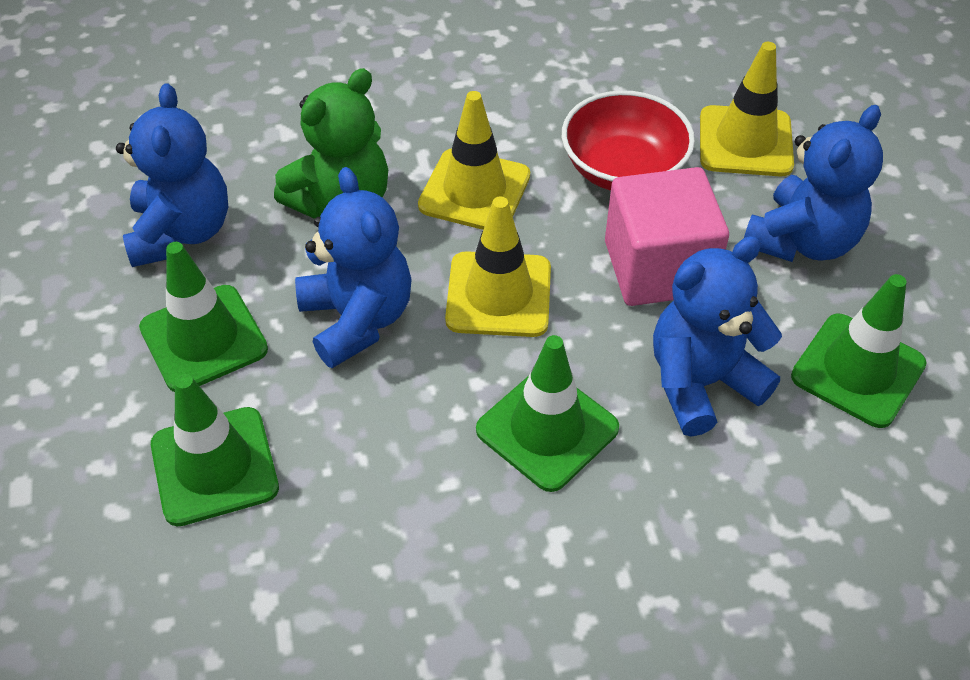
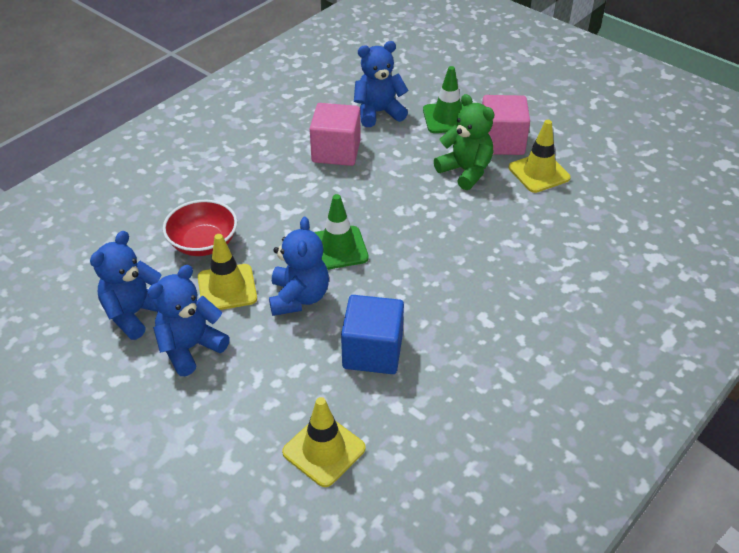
blue cube: 0 -> 1
green traffic cone: 4 -> 2
pink cube: 1 -> 2

